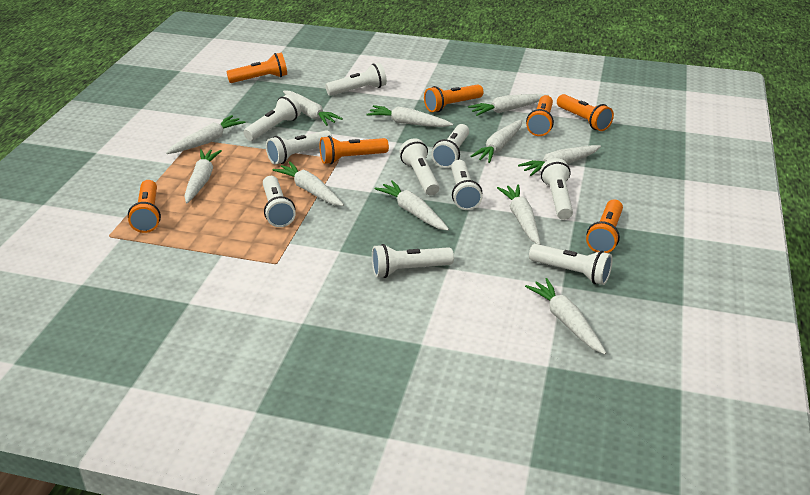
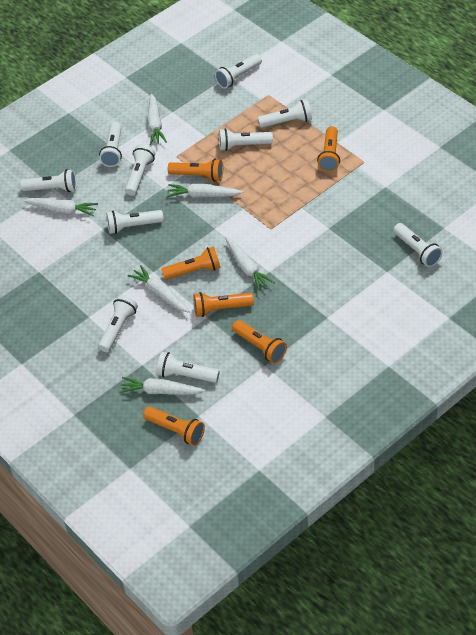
orange flashlight: 7 -> 6
white carrot: 11 -> 6

